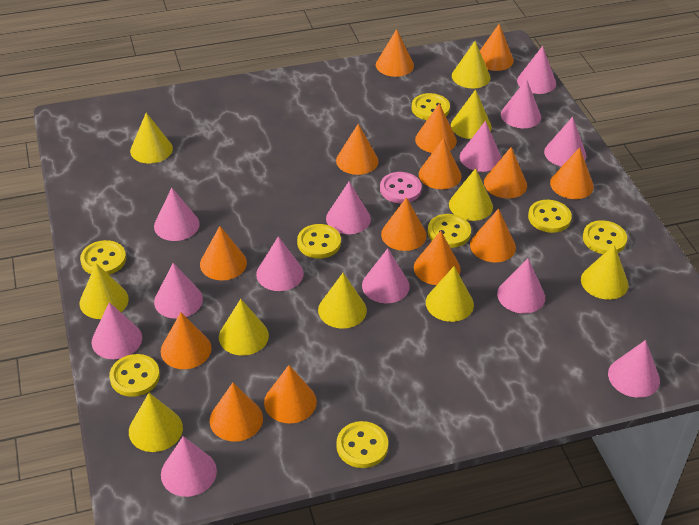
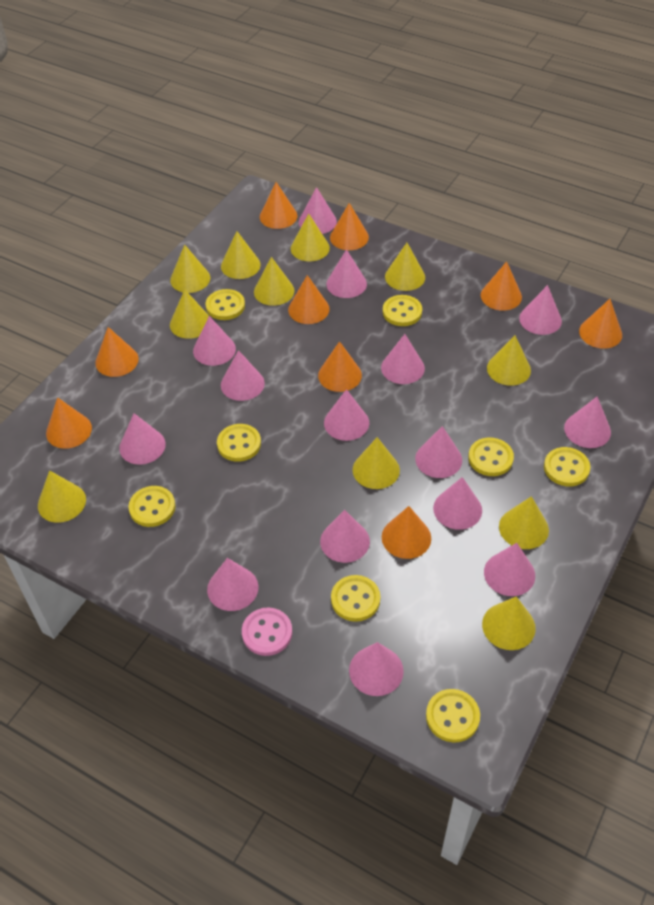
orange cone: 14 -> 9
pink cone: 13 -> 15
yellow cone: 10 -> 11

